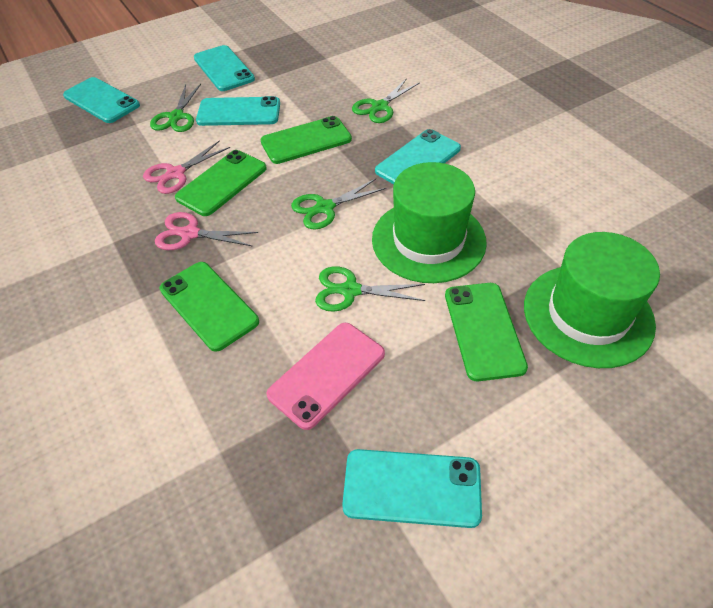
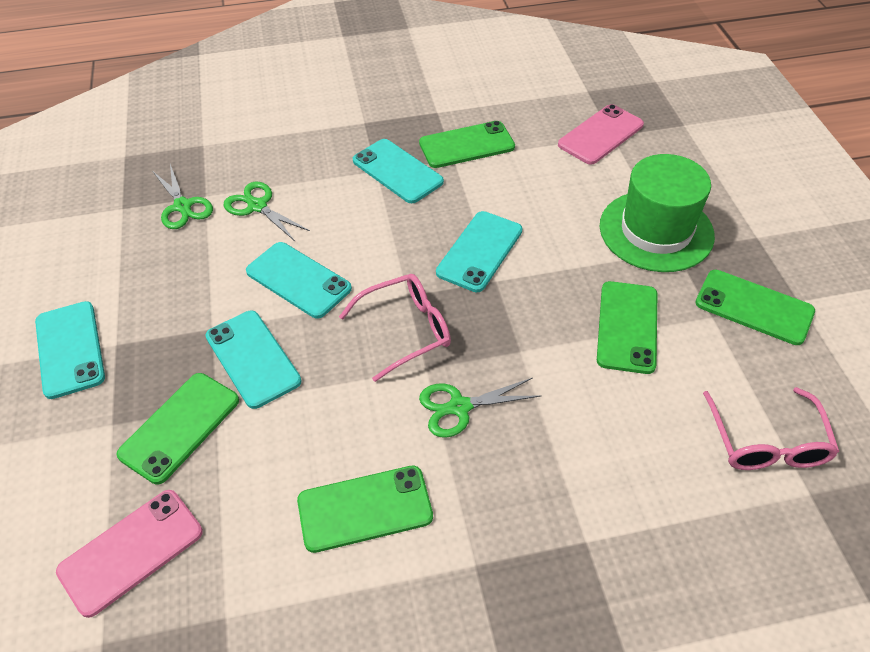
green hat: 2 -> 1
green phone: 4 -> 5
green scissors: 4 -> 3
pink glasses: 0 -> 2
pink phone: 1 -> 2
pink scissors: 2 -> 0

